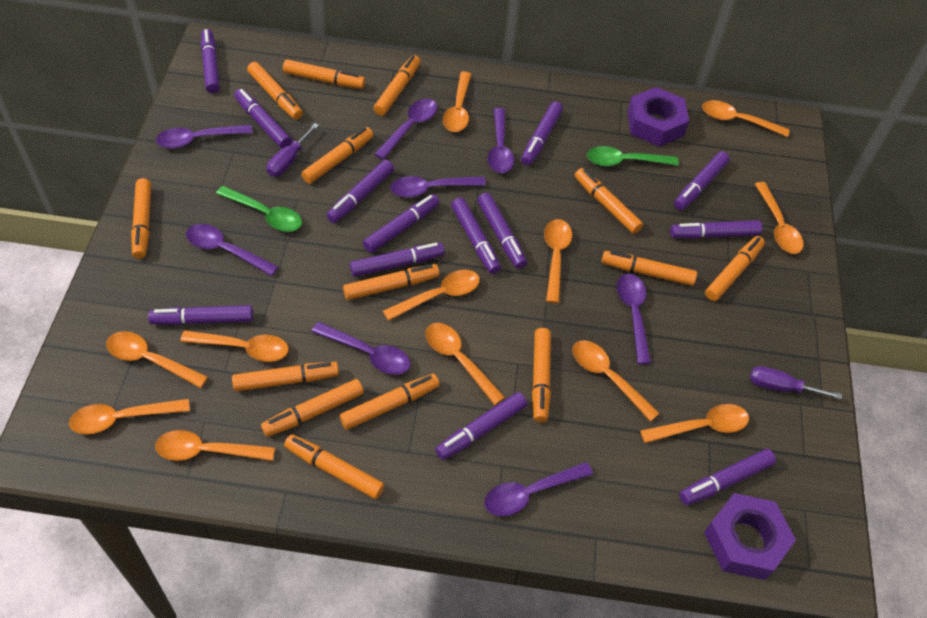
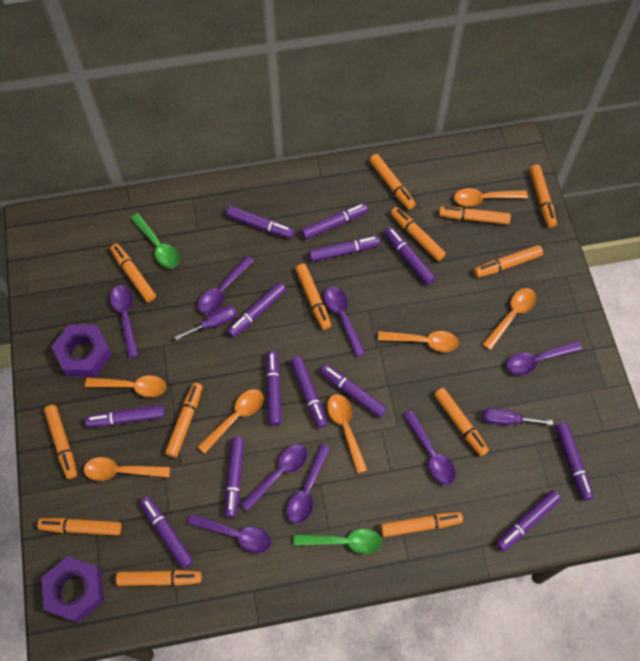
orange marker: 14 -> 13
orange spoon: 12 -> 7

